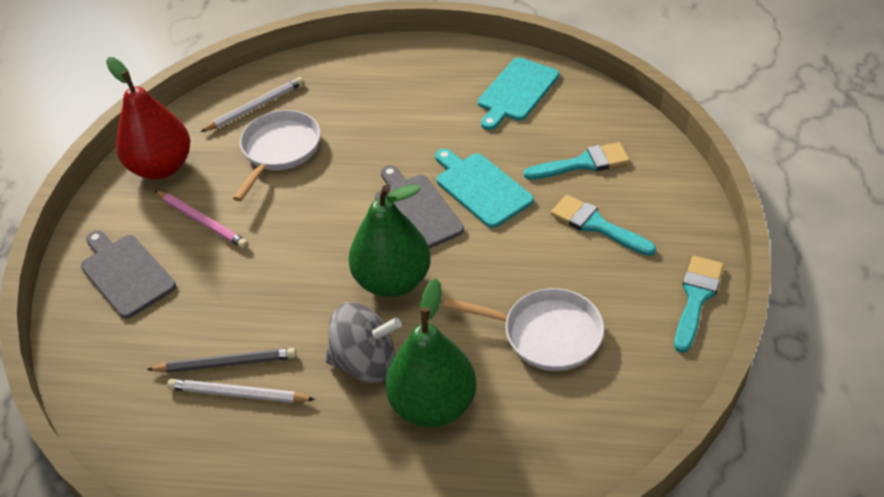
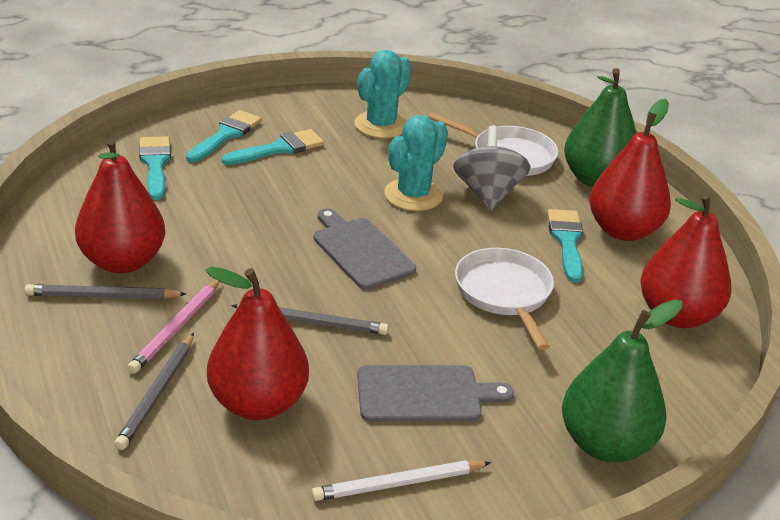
grey pencil: 1 -> 3
red pear: 1 -> 4
turquoise brush: 3 -> 4
turquoise cactus: 0 -> 2
turquoise cutting board: 2 -> 0
white pencil: 2 -> 1

